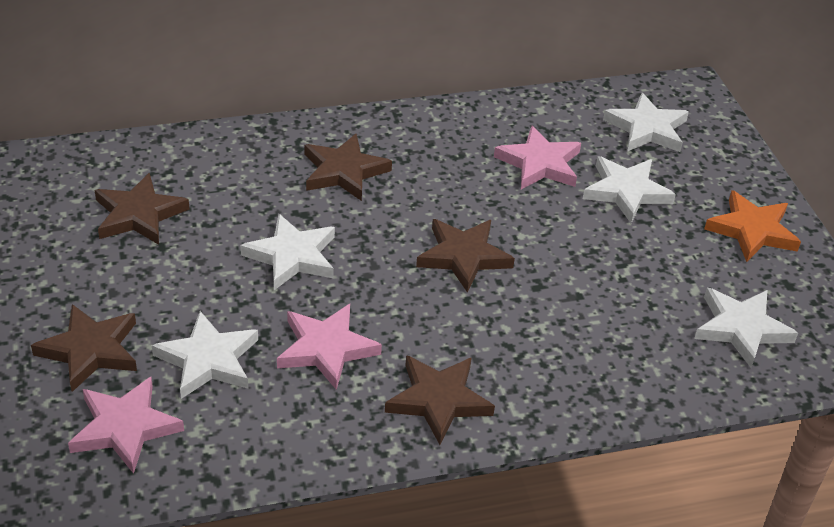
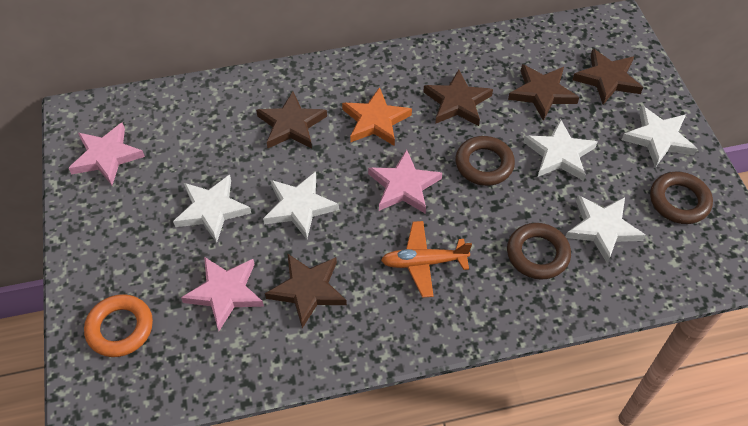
brown ring: 0 -> 3
orange plane: 0 -> 1
orange ring: 0 -> 1

